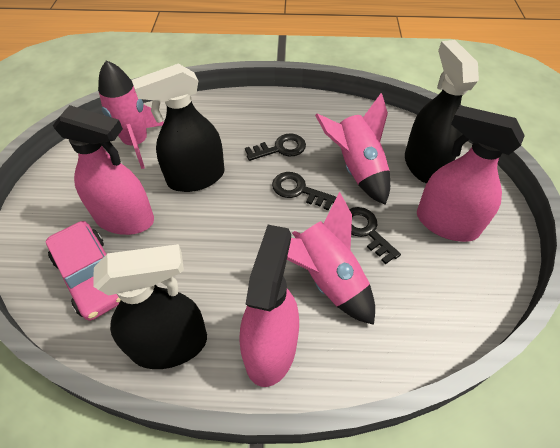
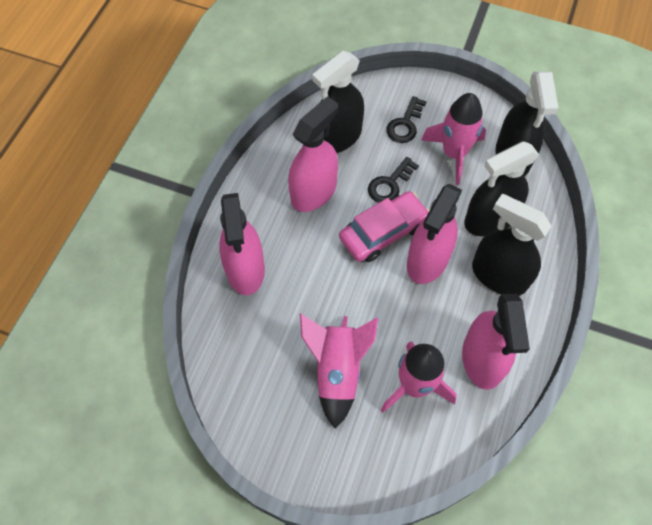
black key: 3 -> 2
black spray bottle: 3 -> 4
pink spray bottle: 3 -> 4

